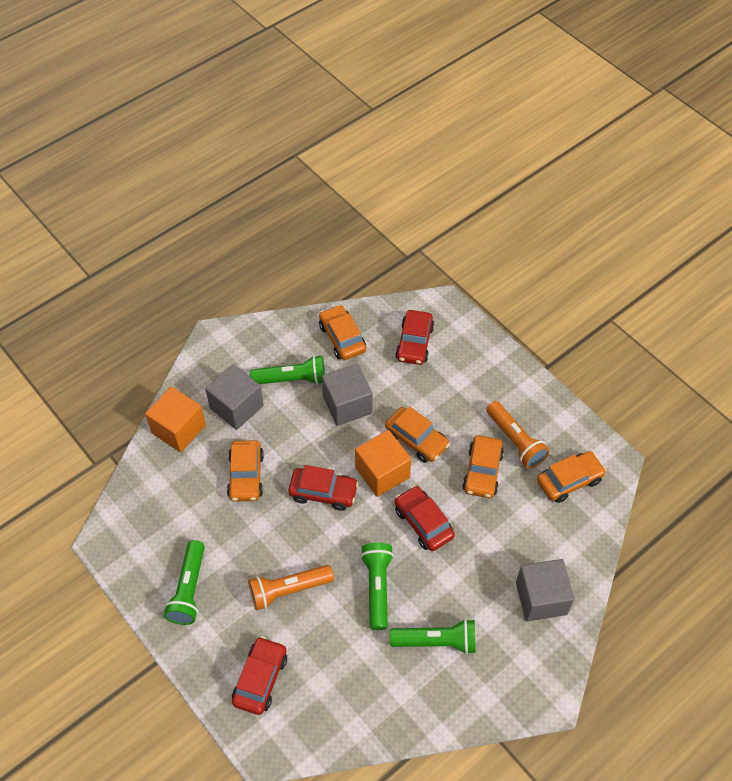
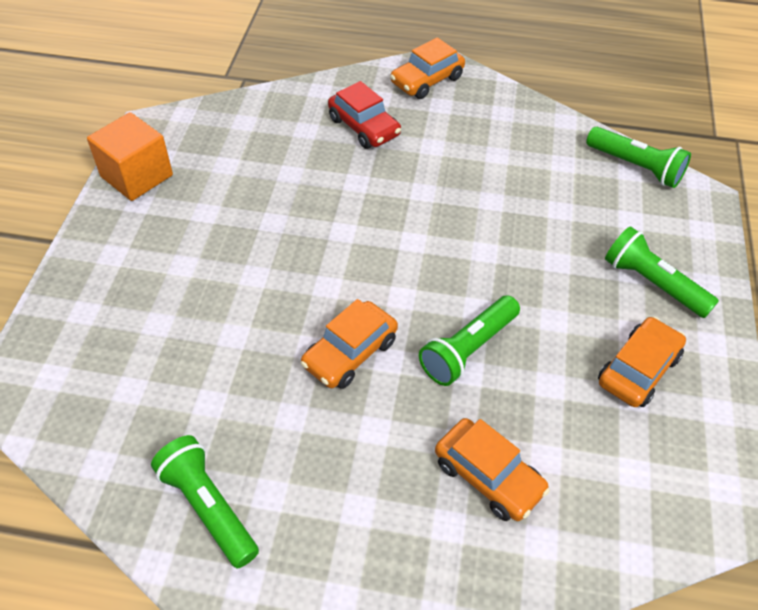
grey cube: 3 -> 0
orange car: 5 -> 4
orange cube: 2 -> 1
orange flashlight: 2 -> 0
red car: 4 -> 1

